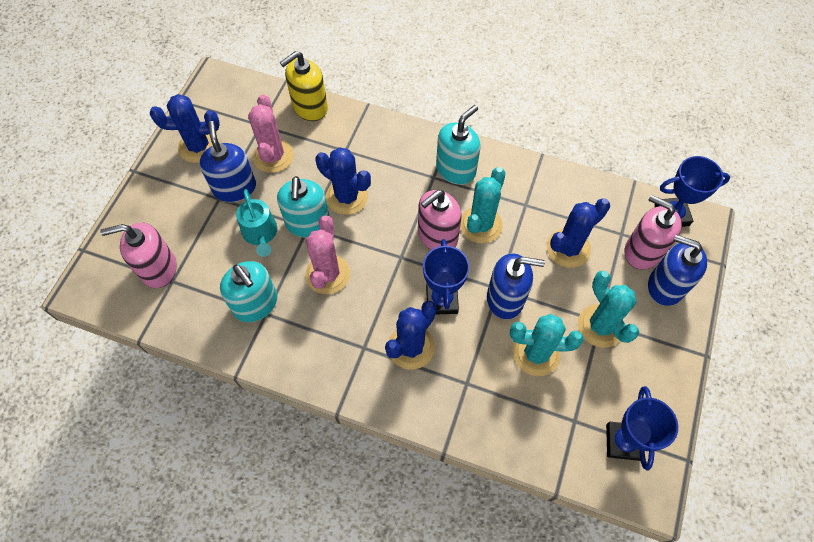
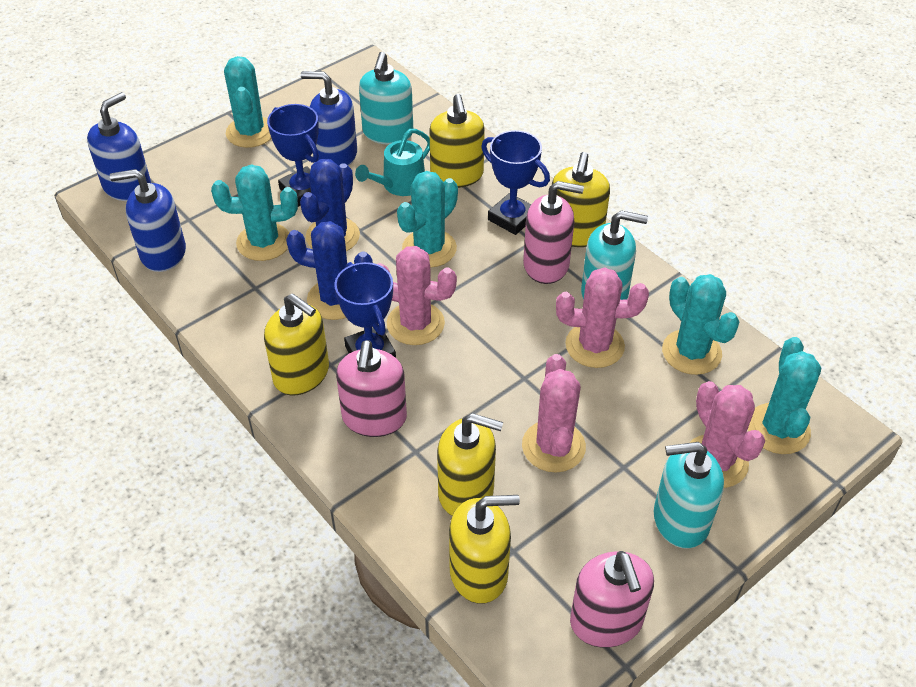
blue cactus: 4 -> 2
pink cactus: 2 -> 4
turquoise cactus: 3 -> 5
yellow soap dispenser: 1 -> 5

